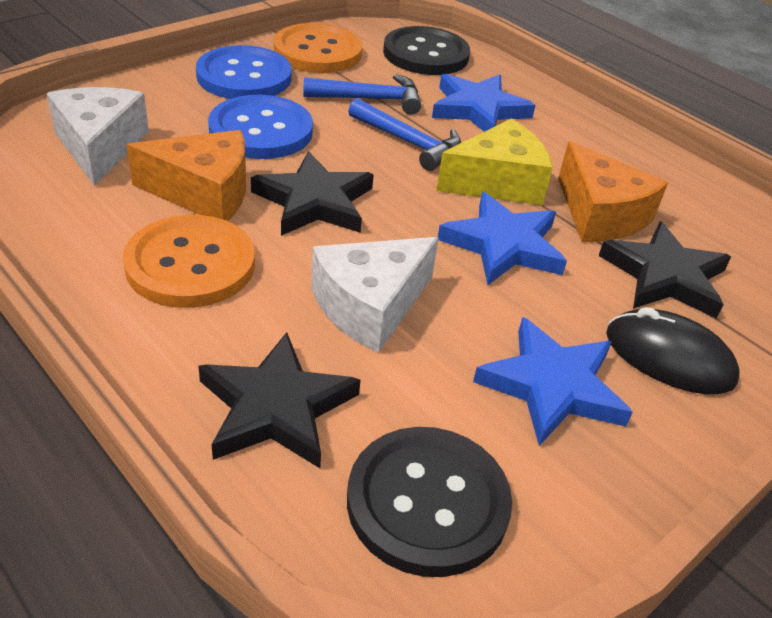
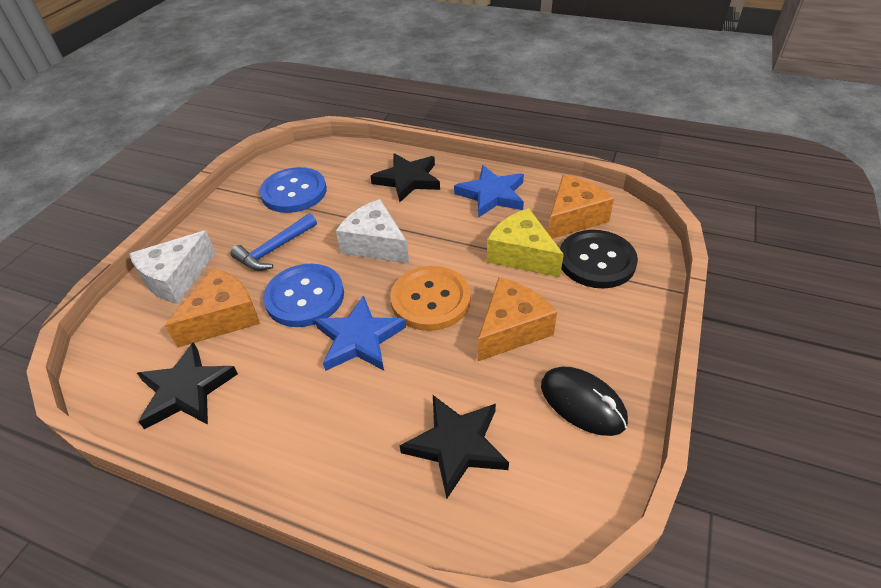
black button: 2 -> 1
blue hammer: 2 -> 1
blue star: 3 -> 2
orange button: 2 -> 1
orange cheese: 2 -> 3

